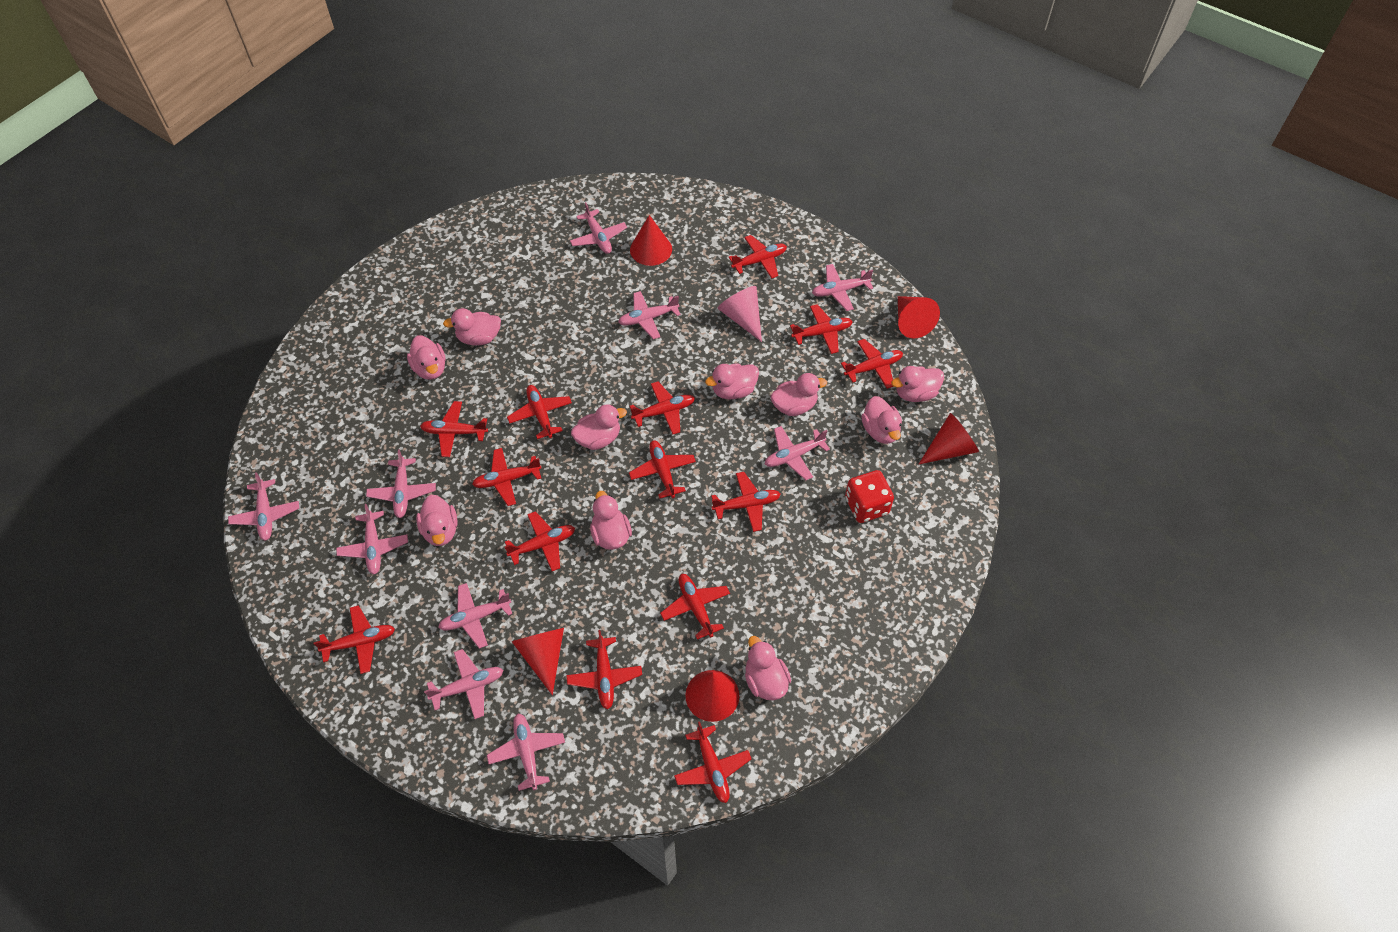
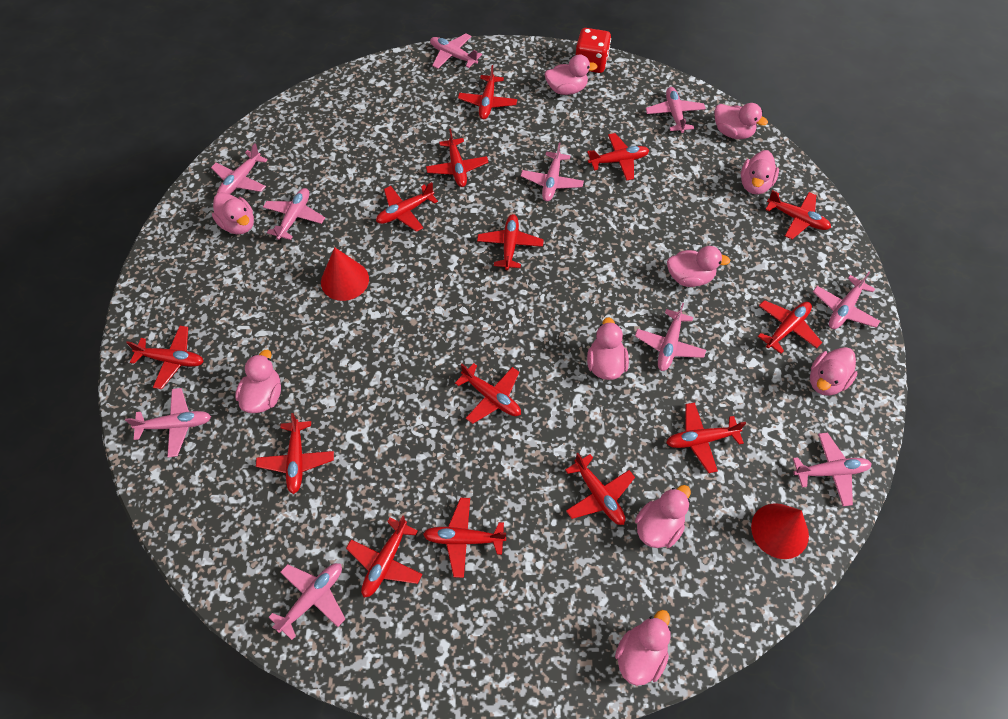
pink cone: 1 -> 0
red cone: 5 -> 2

